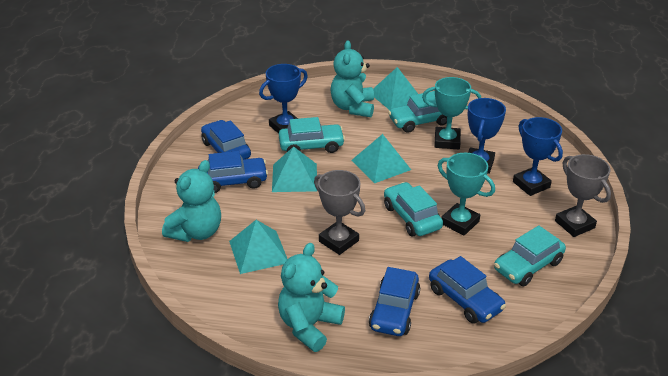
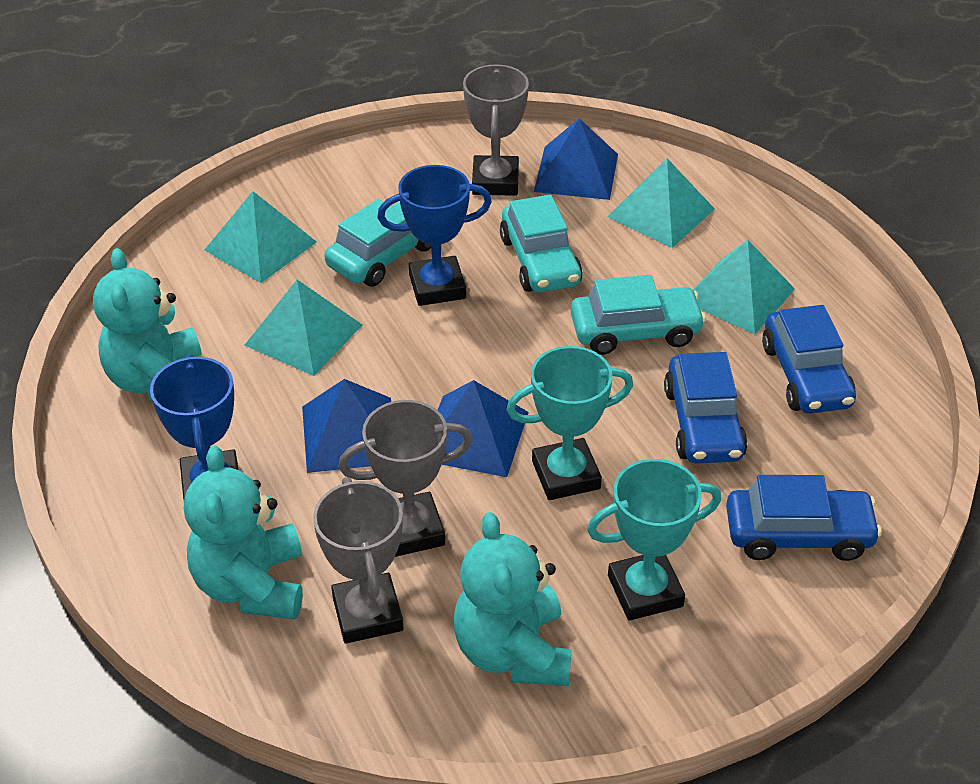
blue car: 4 -> 3
blue pyramid: 0 -> 3
blue trophy: 3 -> 2
grey trophy: 2 -> 3
turquoise car: 4 -> 3

